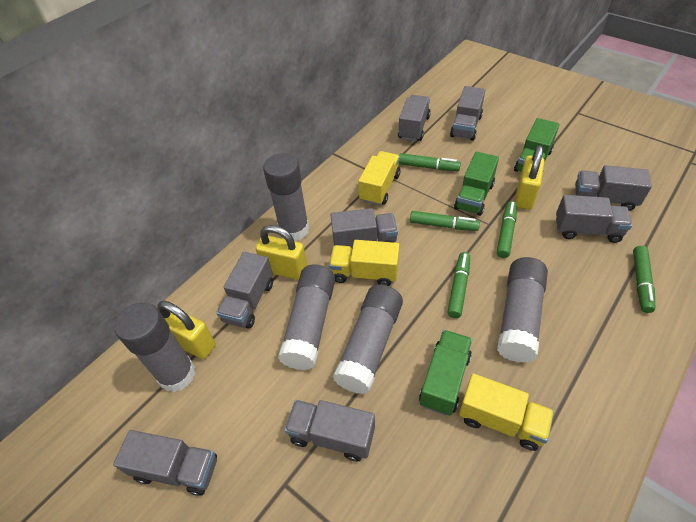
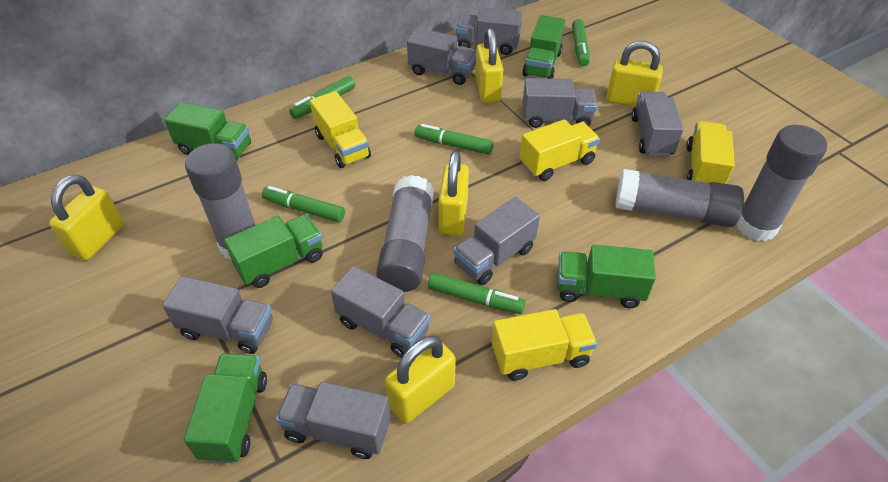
green truck: 3 -> 5
grey glue stick: 5 -> 4
yellow padlock: 3 -> 5
yellow truck: 3 -> 4

